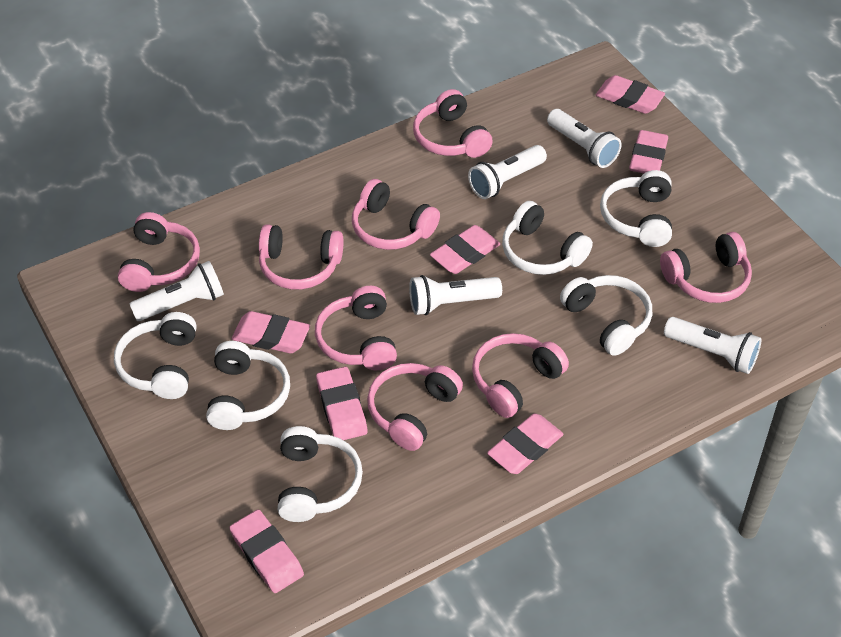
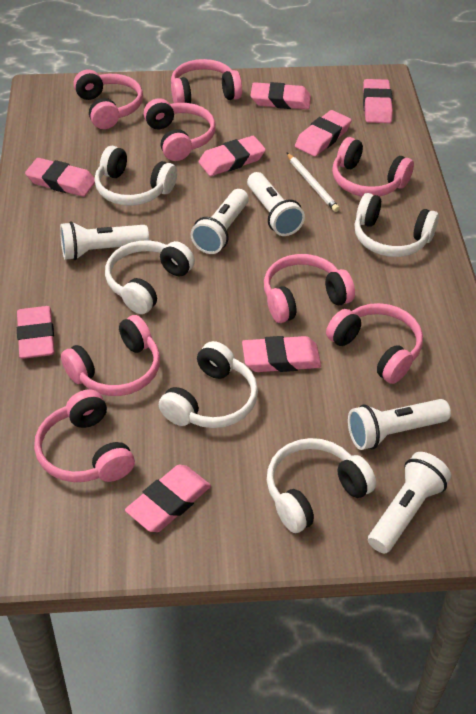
pink eraser: 7 -> 8
white headphones: 6 -> 5
white pencil: 0 -> 1

